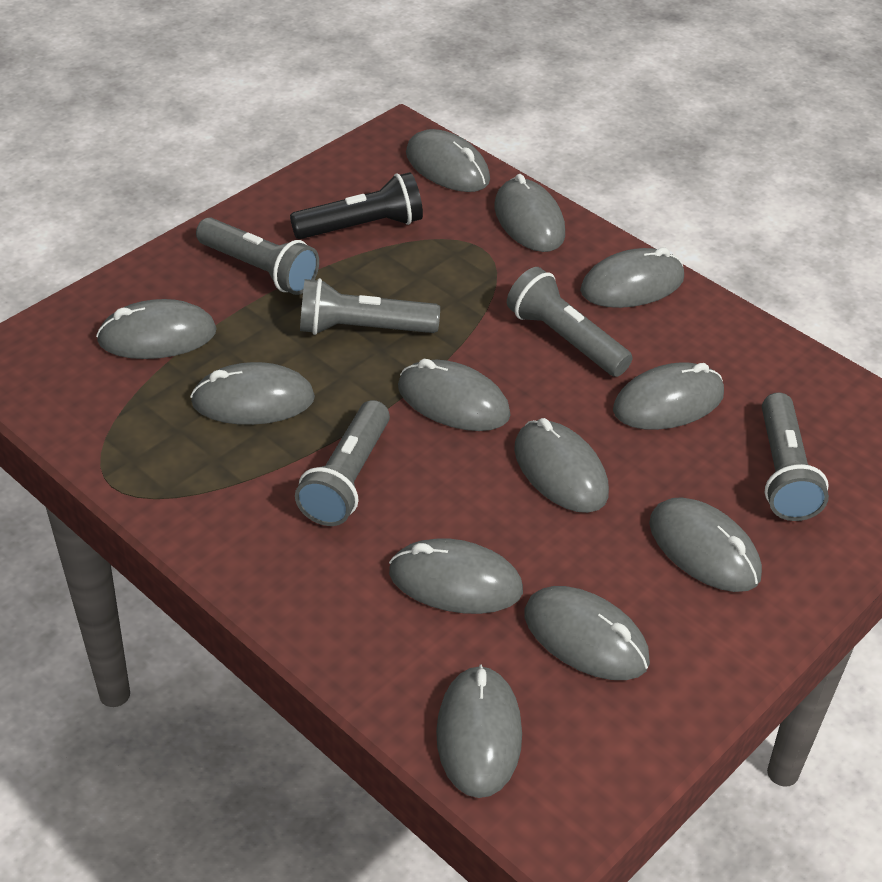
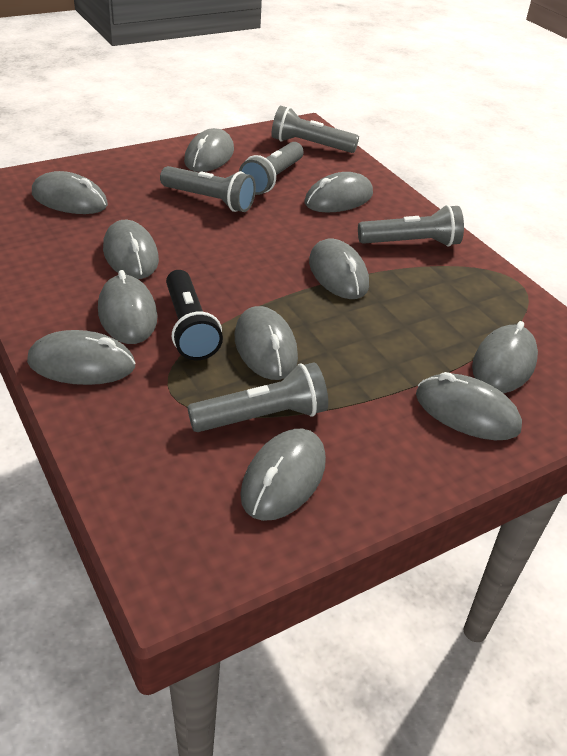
grey mouse: 12 -> 11

